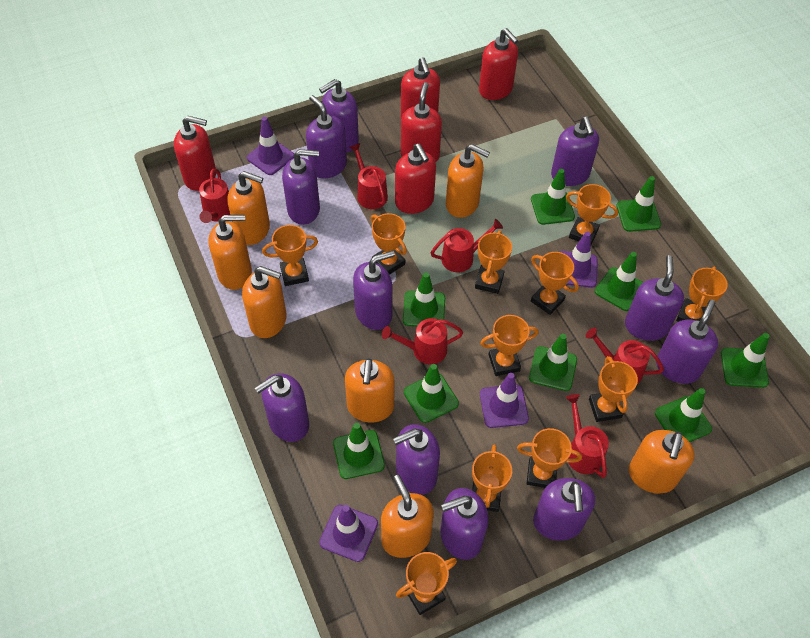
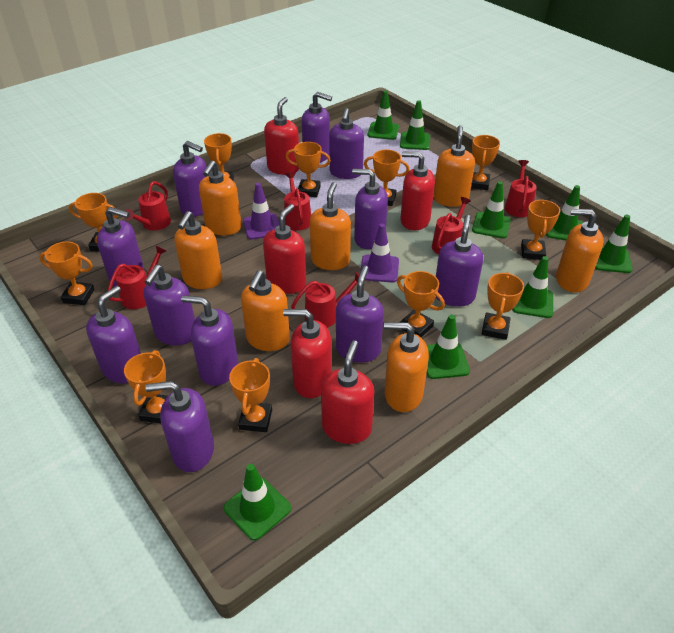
green traffic cone: 9 -> 8
purple traffic cone: 4 -> 2

